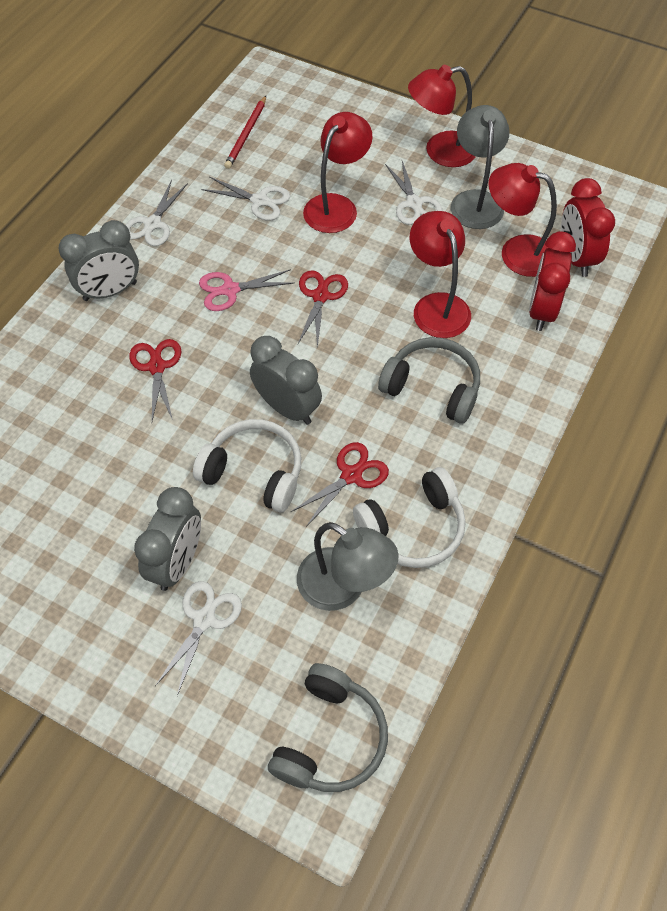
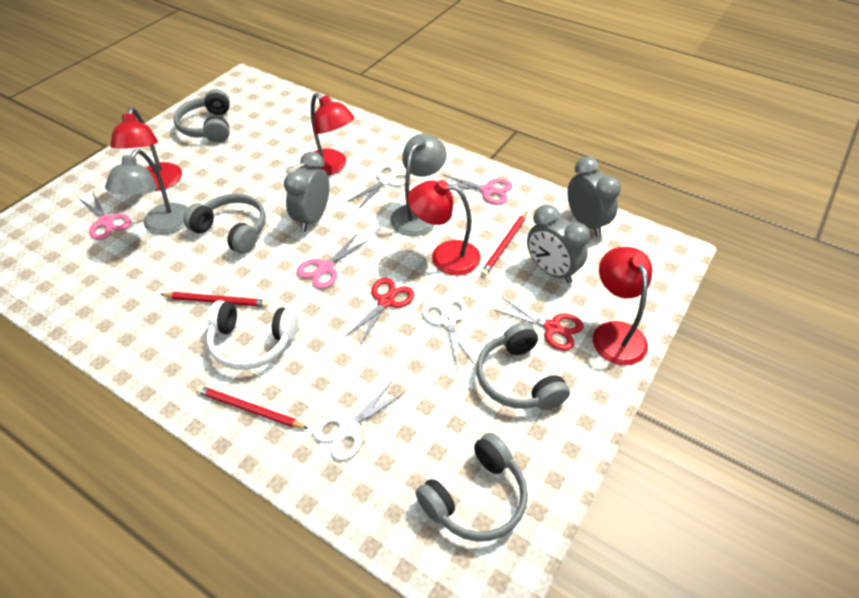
grey headphones: 2 -> 4
pink scissors: 1 -> 3
red clock: 2 -> 0
red pencil: 1 -> 3
red scissors: 3 -> 2
white headphones: 2 -> 1
white scissors: 4 -> 3

